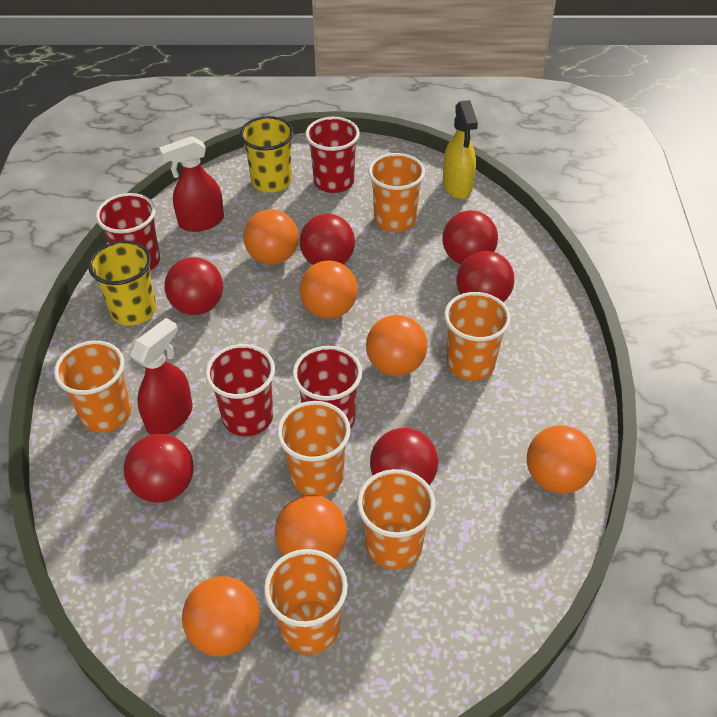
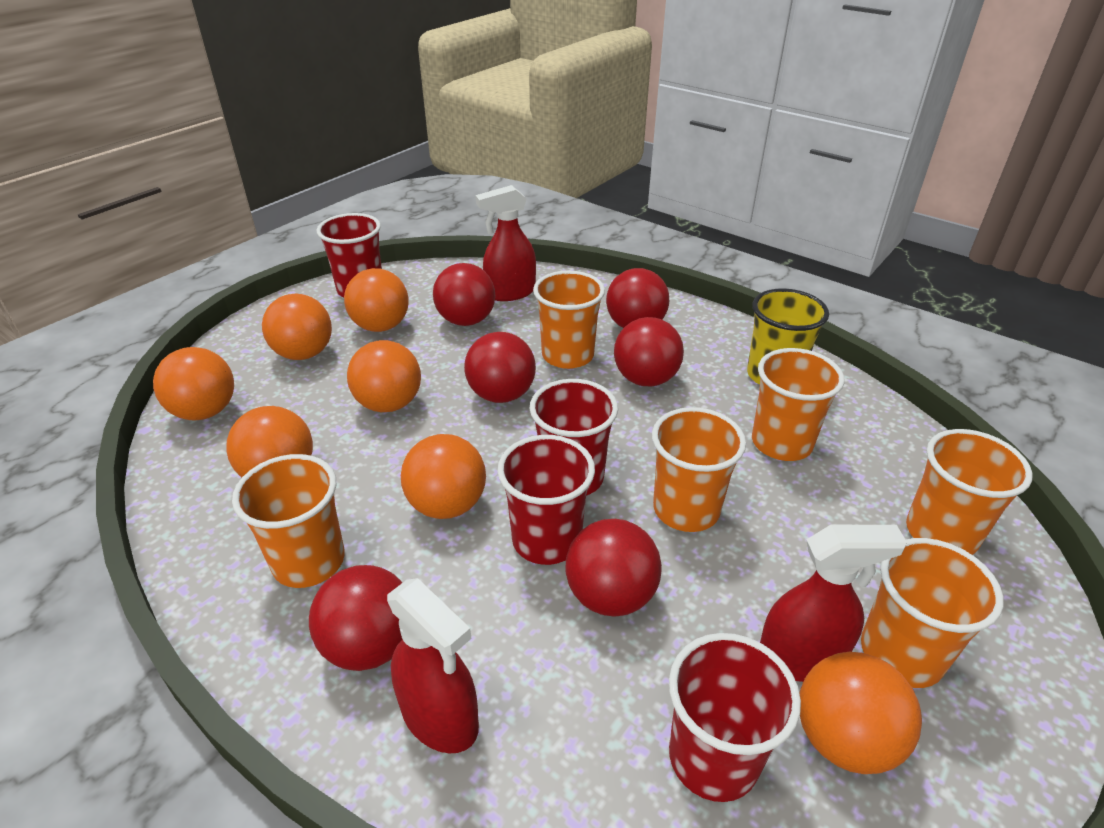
orange ball: 6 -> 7
red spray bottle: 2 -> 3
yellow cup: 2 -> 1
yellow spray bottle: 1 -> 0

